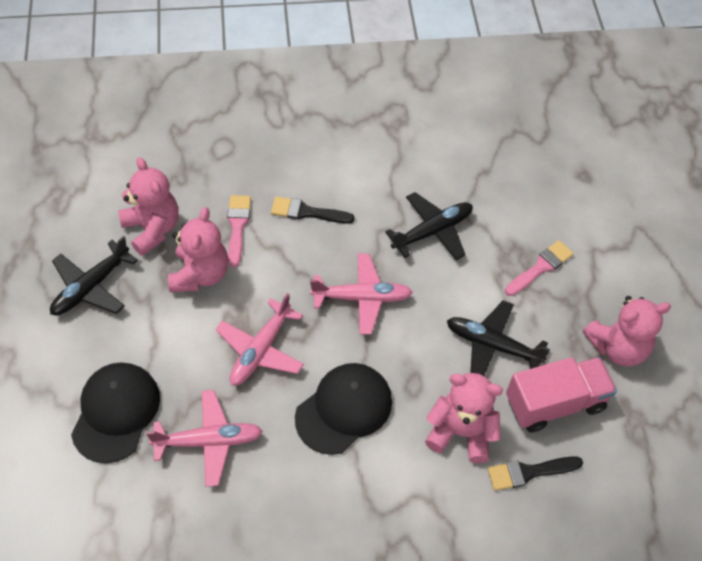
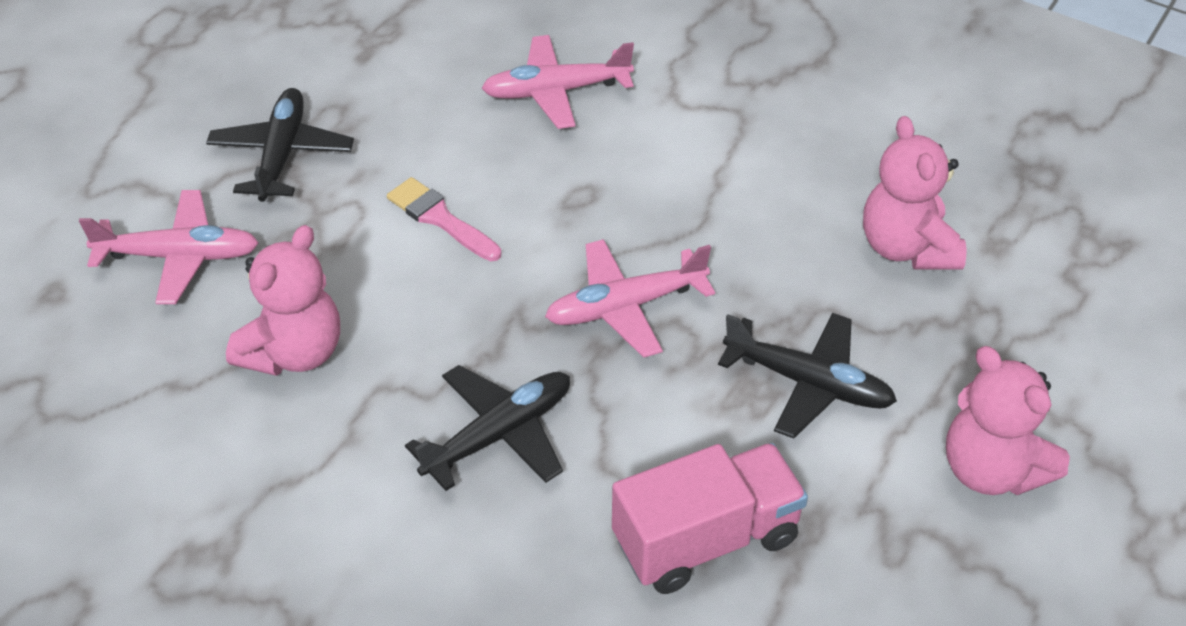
black brush: 2 -> 0
black cap: 2 -> 0
pink brush: 2 -> 1
pink teddy bear: 4 -> 3

